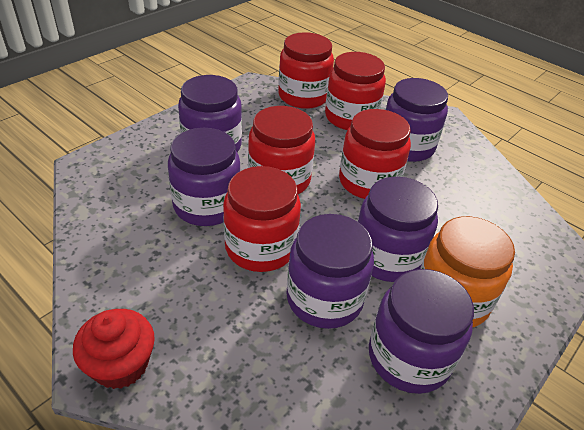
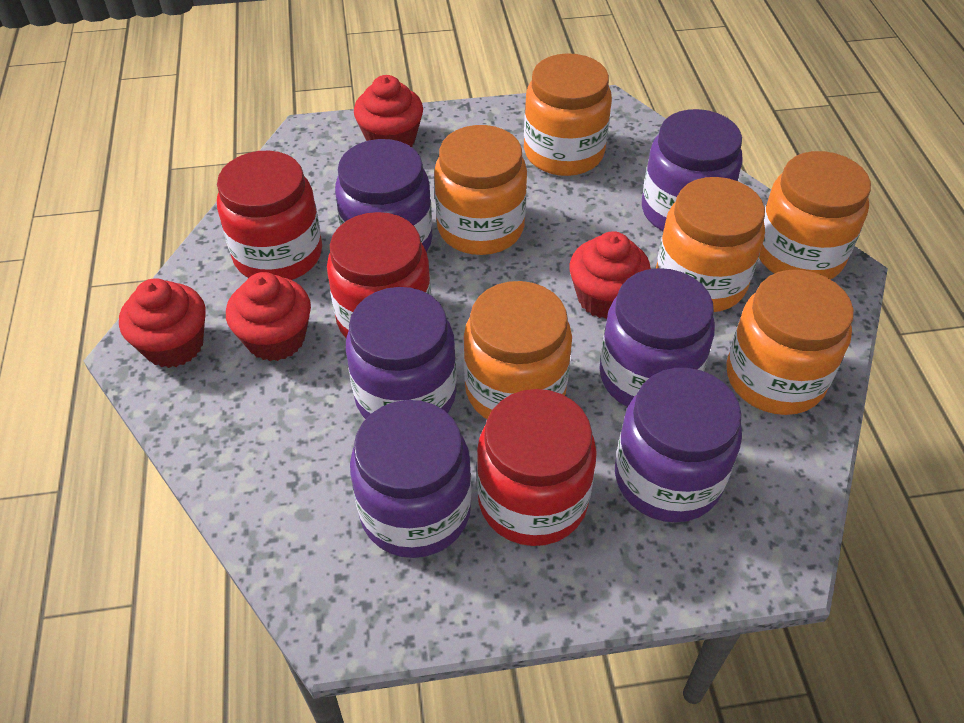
orange jar: 1 -> 6
red cupcake: 1 -> 4
red jar: 5 -> 3

